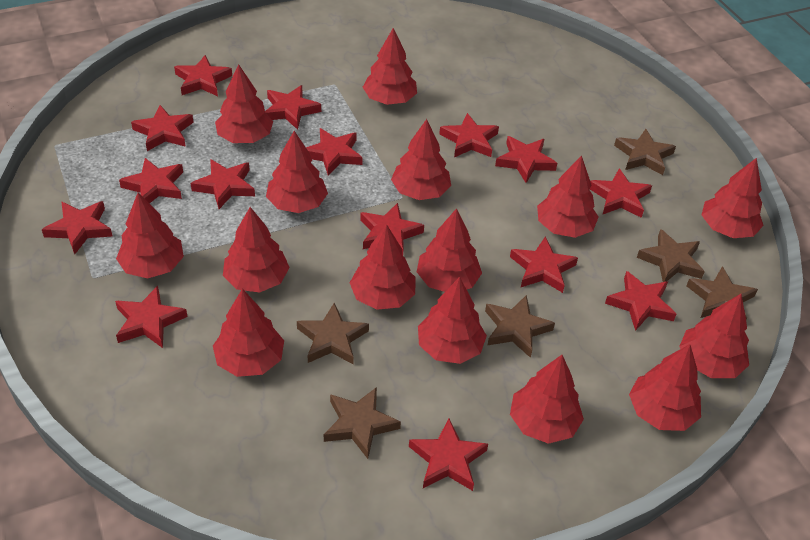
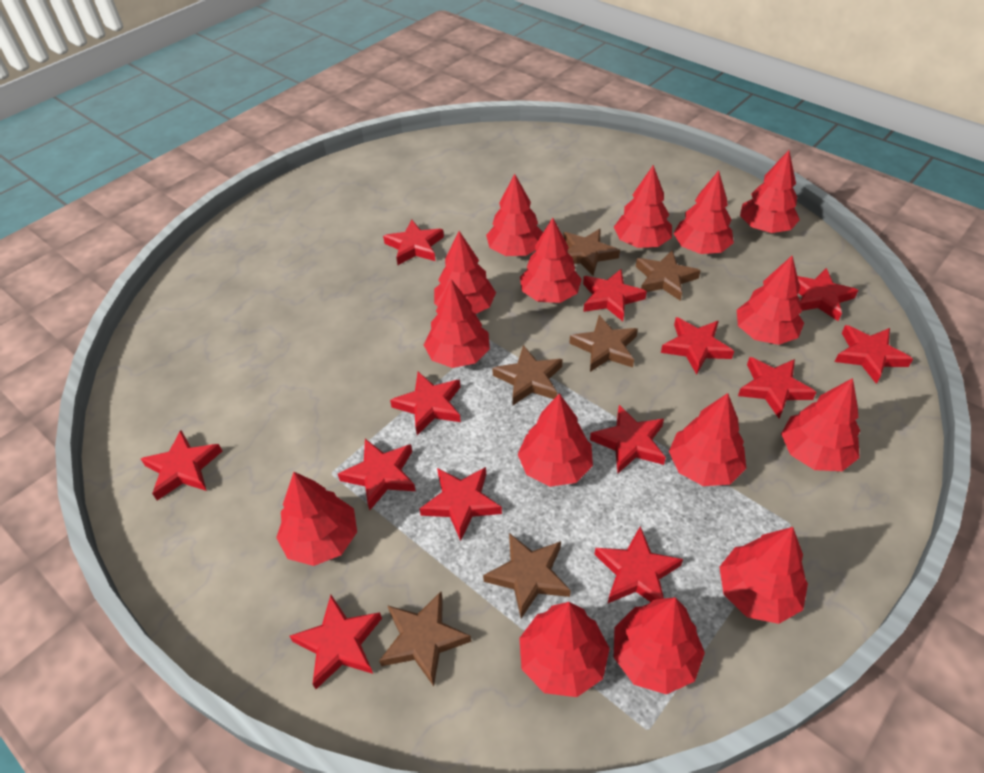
red star: 15 -> 13

